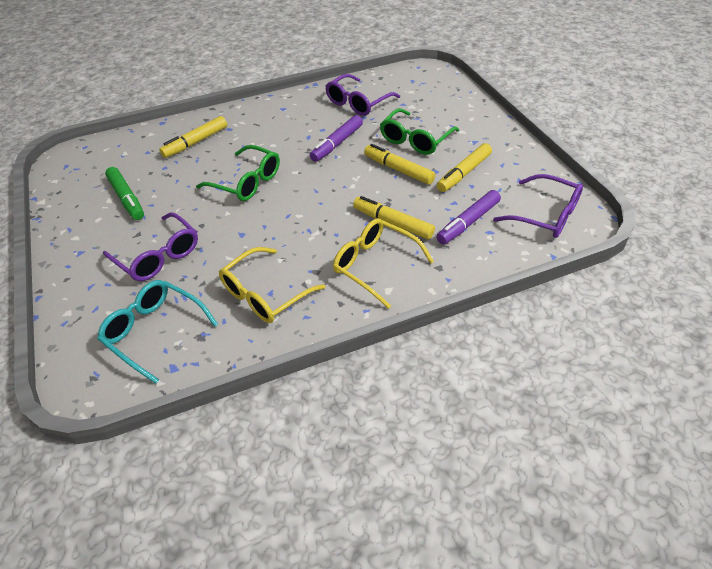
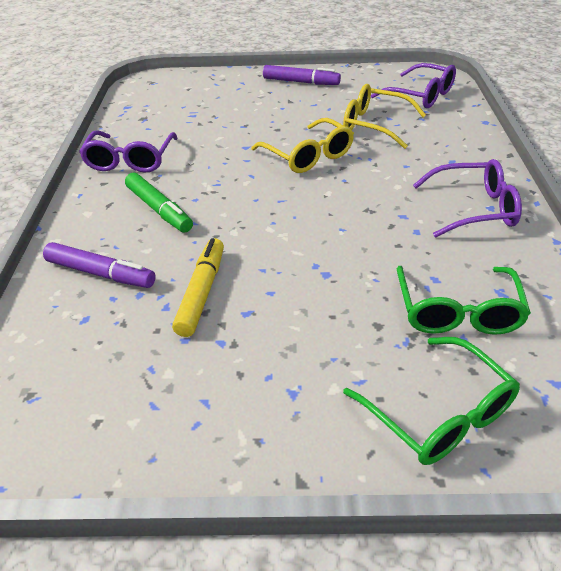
turquoise glasses: 1 -> 0
yellow marker: 4 -> 1

